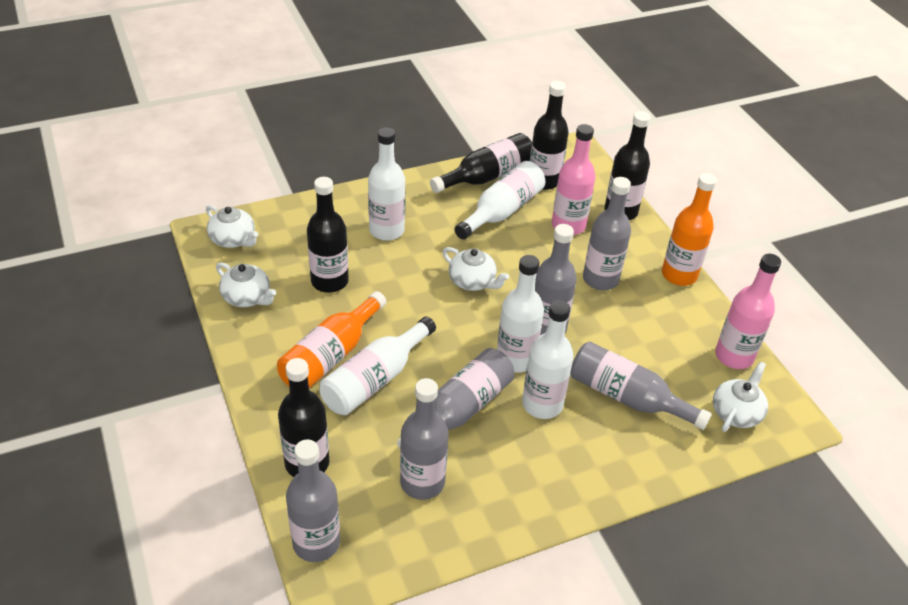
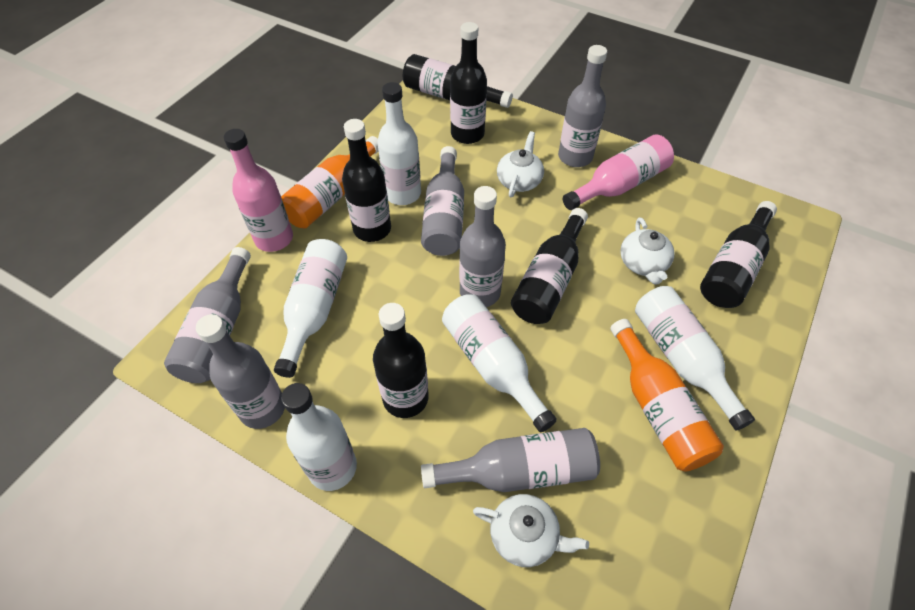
black bottle: 5 -> 6
white teapot: 4 -> 3

